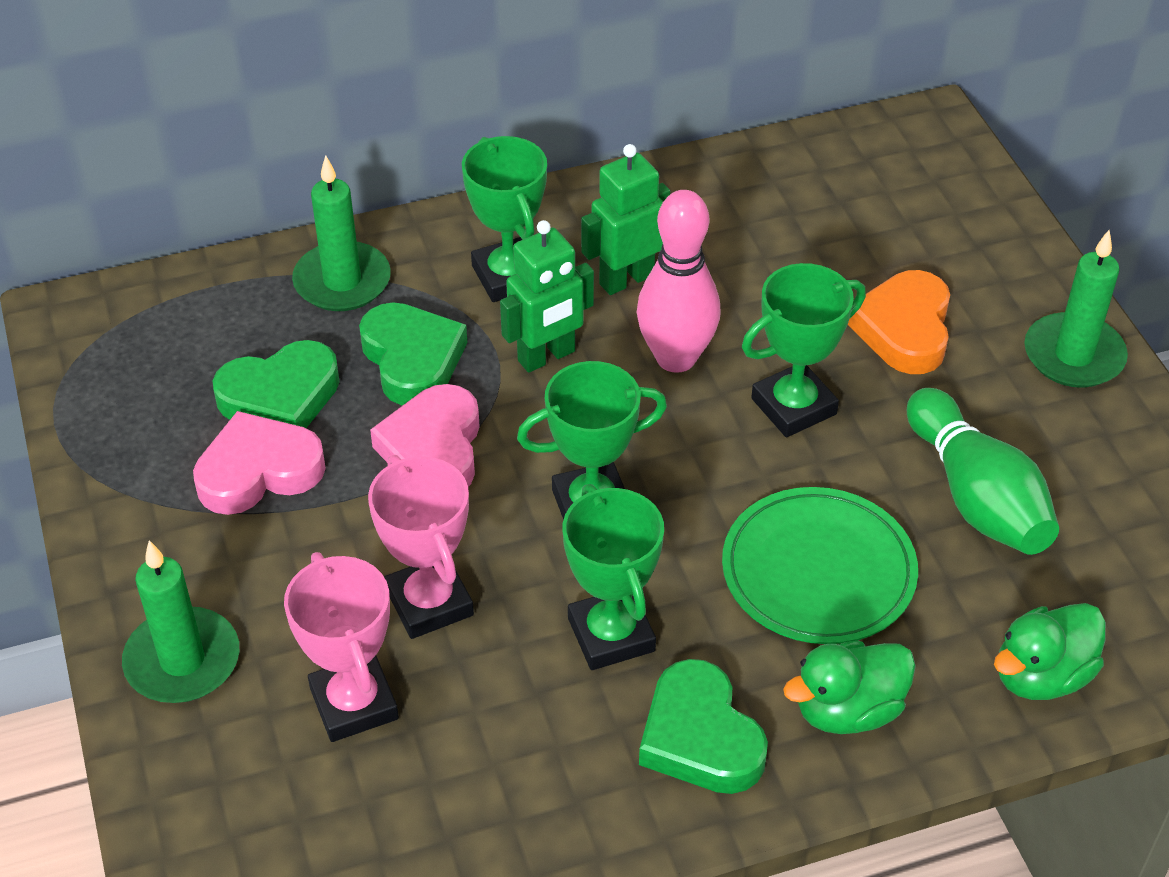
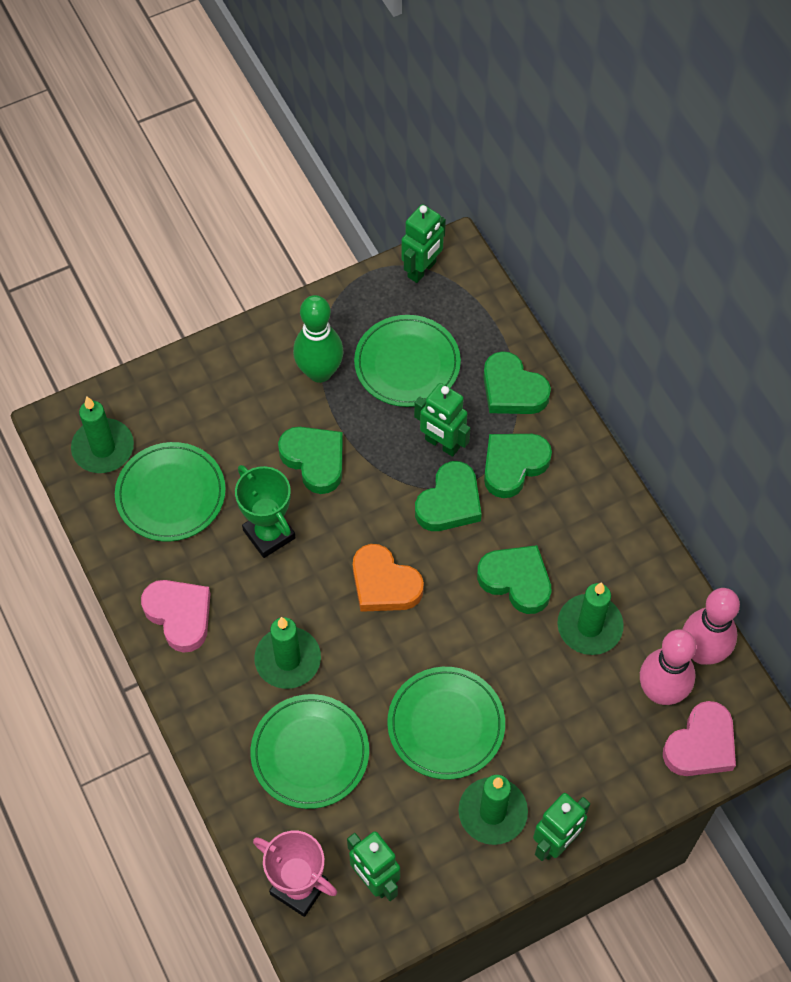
green candle: 3 -> 4
green duck: 2 -> 0
green heart: 3 -> 5
green plate: 1 -> 4
green robot: 2 -> 4
green trophy: 4 -> 1
pink bowling pin: 1 -> 2
pink trophy: 2 -> 1

